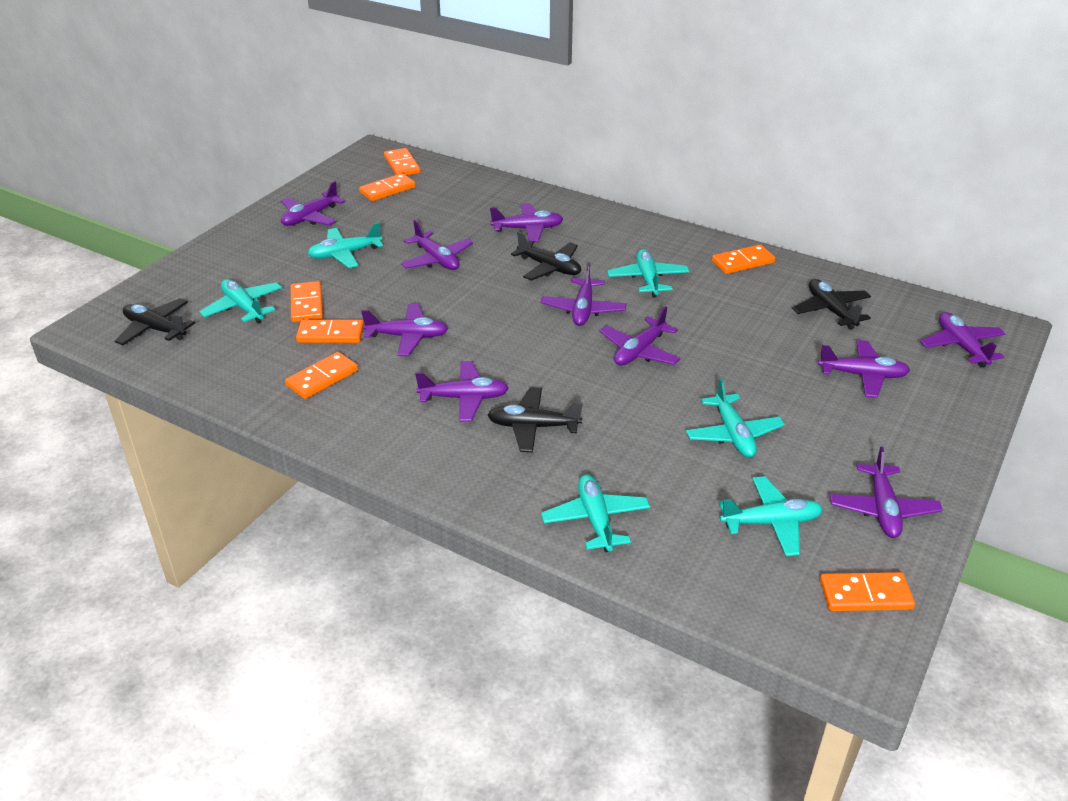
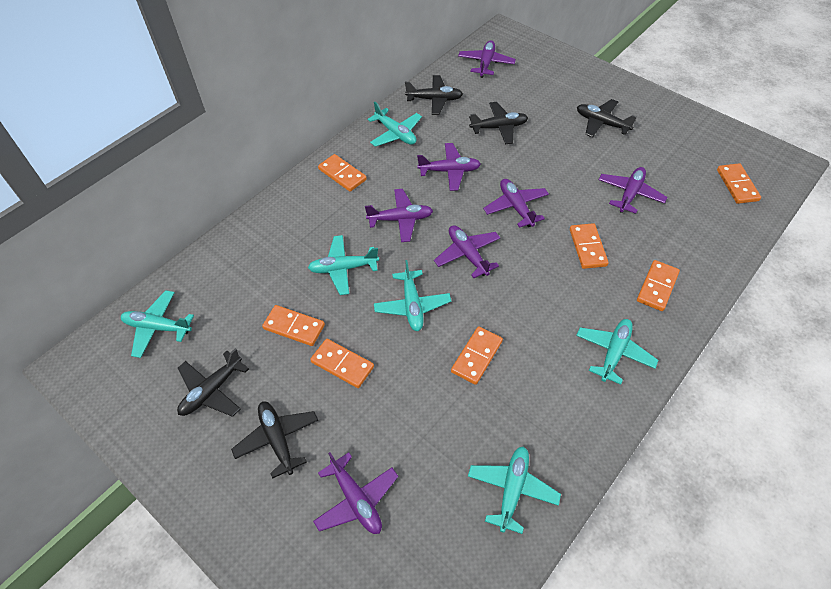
black plane: 4 -> 5
purple plane: 10 -> 7

